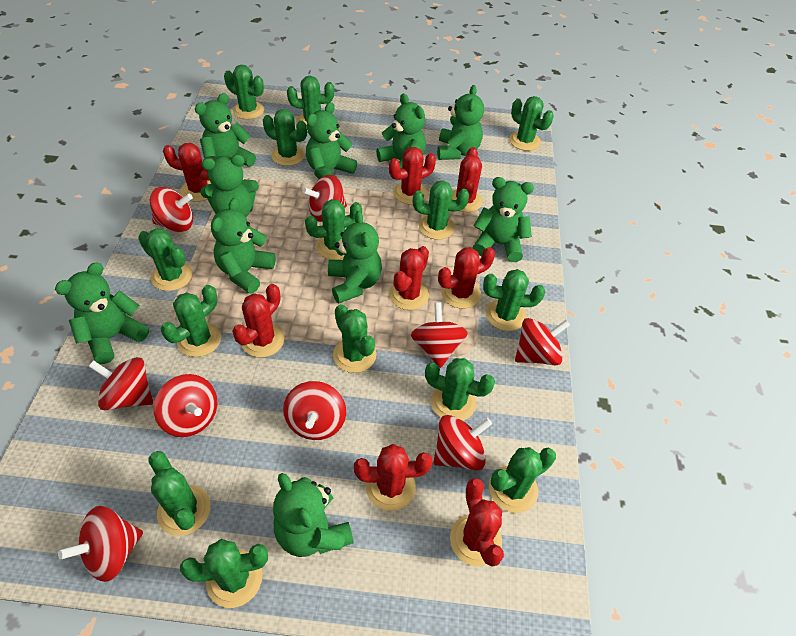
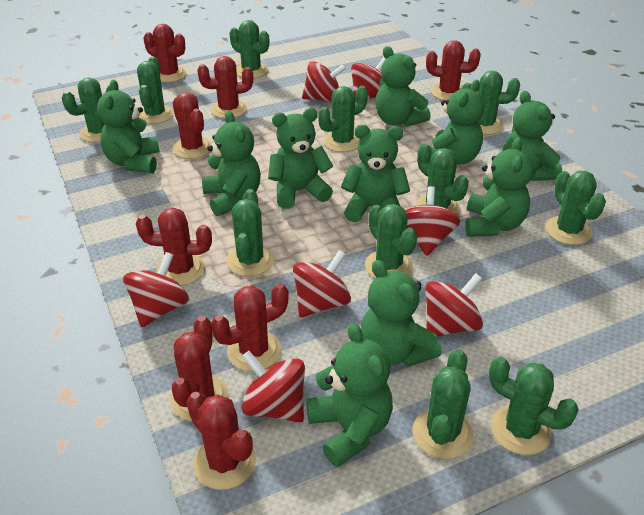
green cactus: 14 -> 11
red spinning top: 9 -> 7

